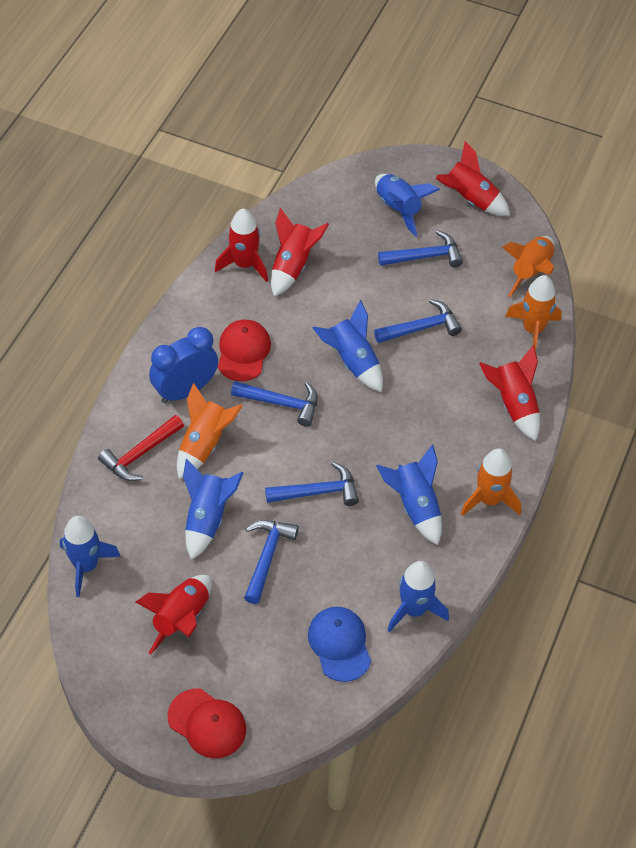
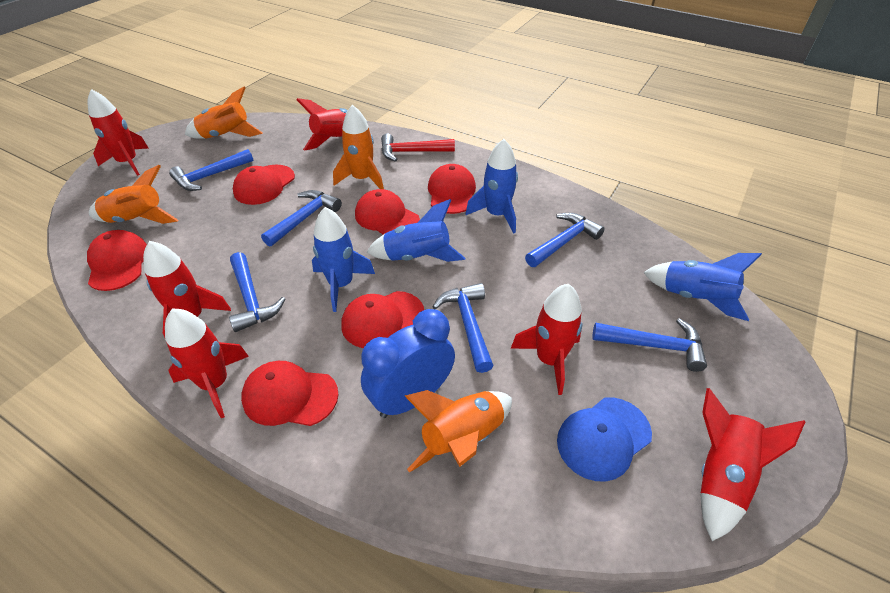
blue hammer: 5 -> 6
blue rocket: 6 -> 4
red cap: 2 -> 6
red rocket: 5 -> 6

